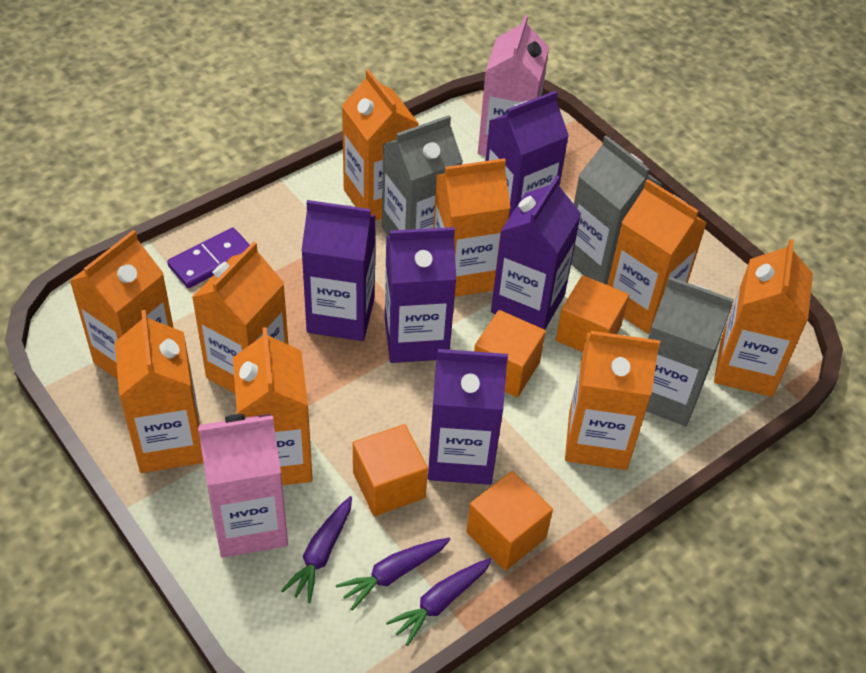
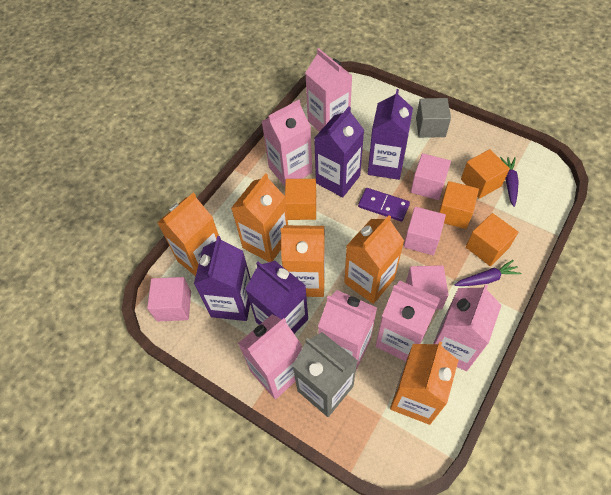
grey carton: 3 -> 1
grey cube: 0 -> 1
orange carton: 9 -> 5
pink carton: 2 -> 6
pink cube: 0 -> 4
purple carrot: 3 -> 2
purple carton: 5 -> 4

